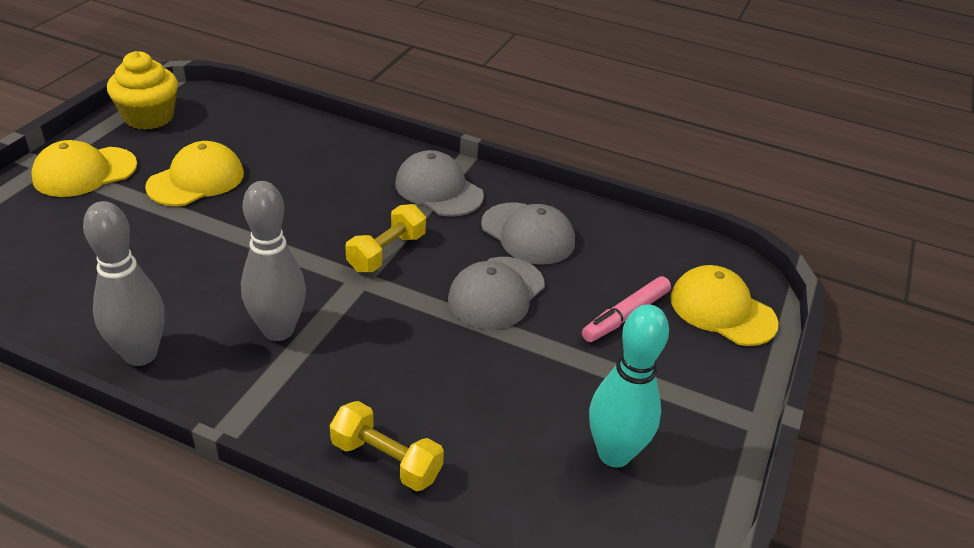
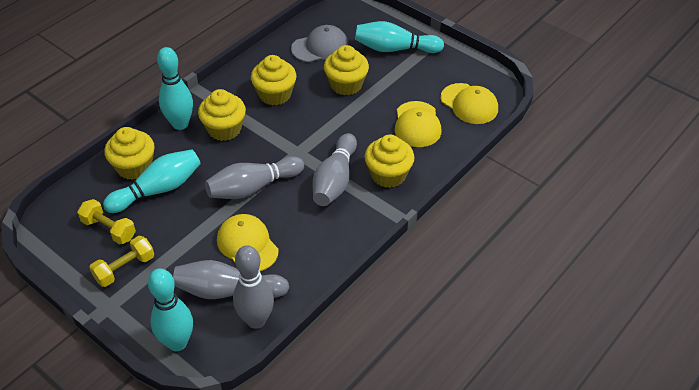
grey bowling pin: 2 -> 4
grey cap: 3 -> 1
pink marker: 1 -> 0
turquoise bowling pin: 1 -> 4
yellow cupcake: 1 -> 5

